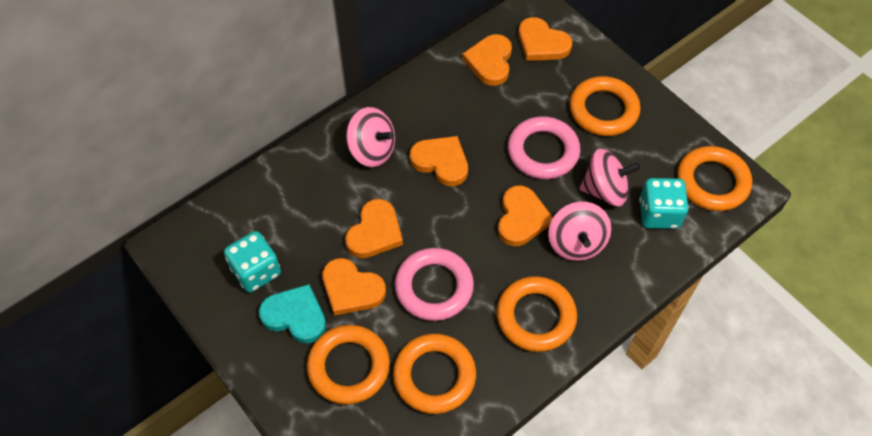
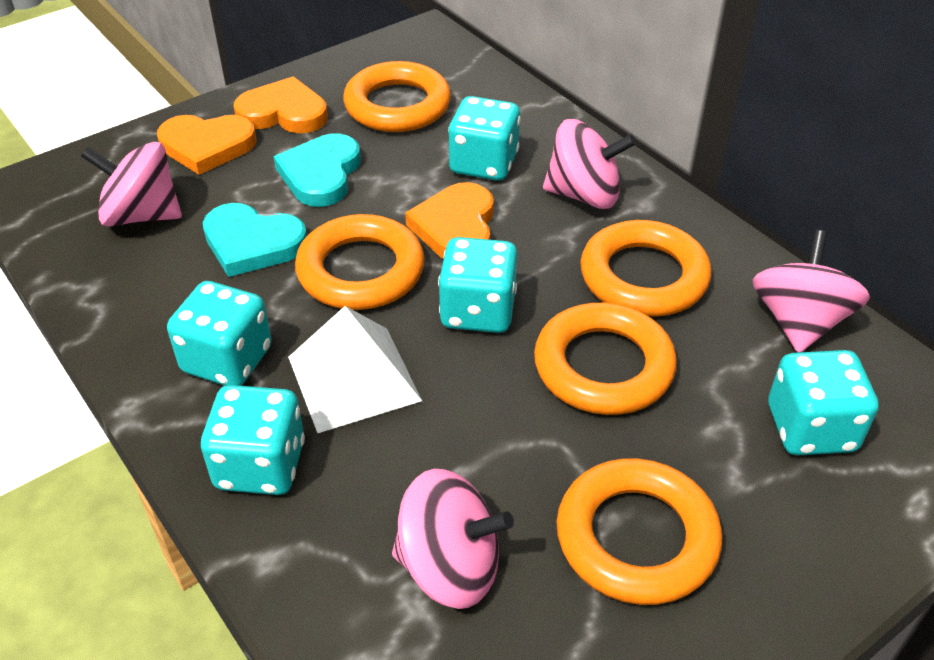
orange heart: 6 -> 3
pink ring: 2 -> 0
pink spinning top: 3 -> 4
turquoise dice: 2 -> 5
turquoise heart: 1 -> 2
white pyramid: 0 -> 1

